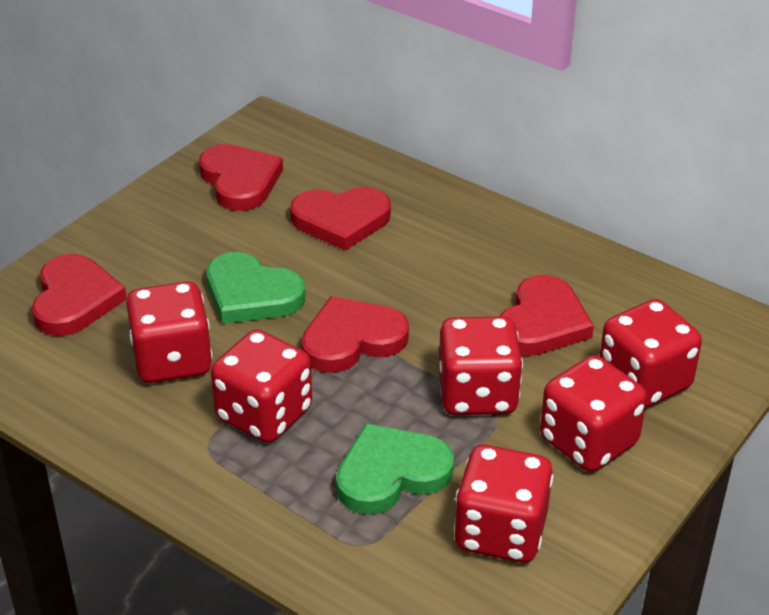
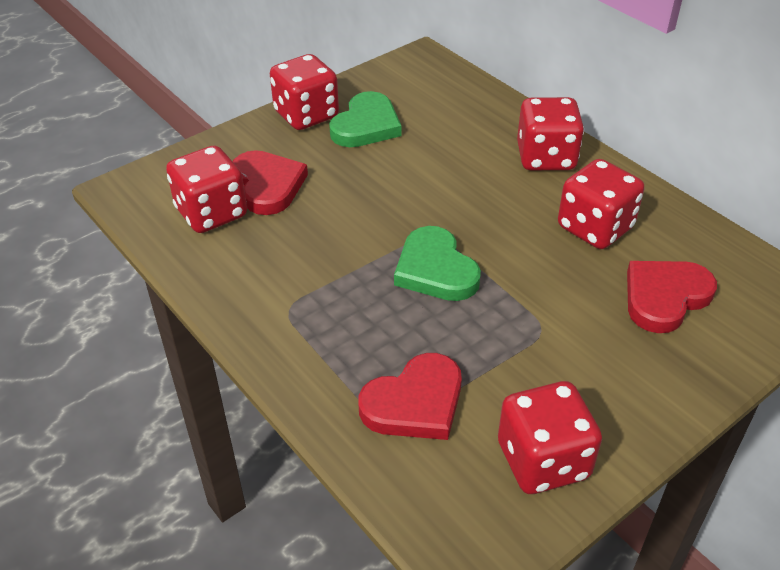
red dice: 6 -> 5
red heart: 5 -> 3

